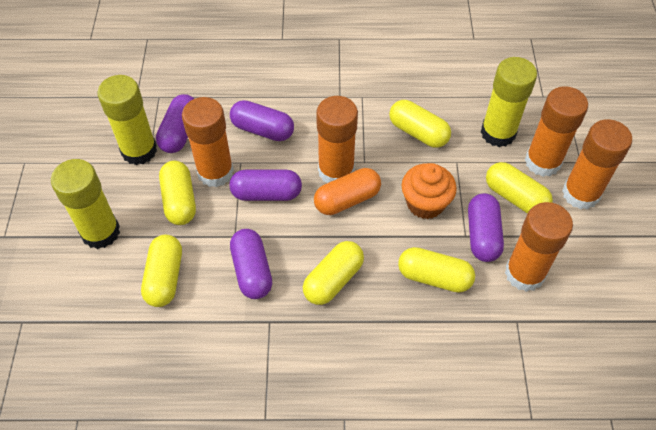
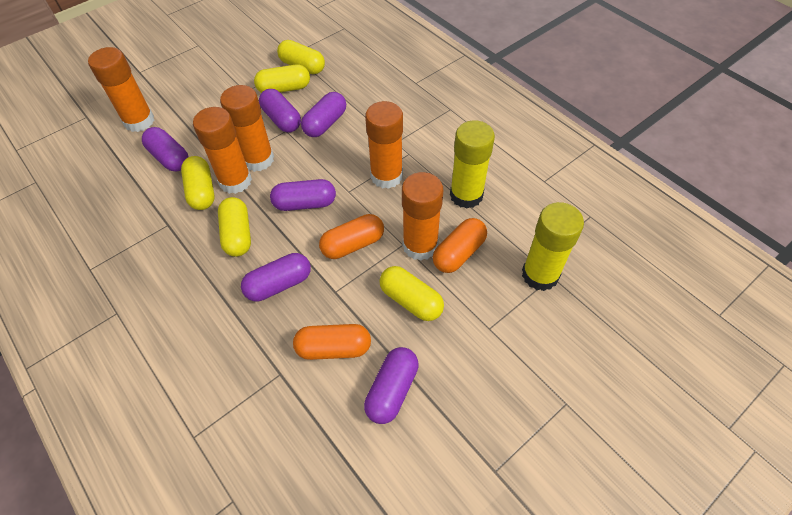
orange capsule: 1 -> 3
orange cupcake: 1 -> 0
purple capsule: 5 -> 6
yellow capsule: 6 -> 5
yellow glue stick: 3 -> 2

